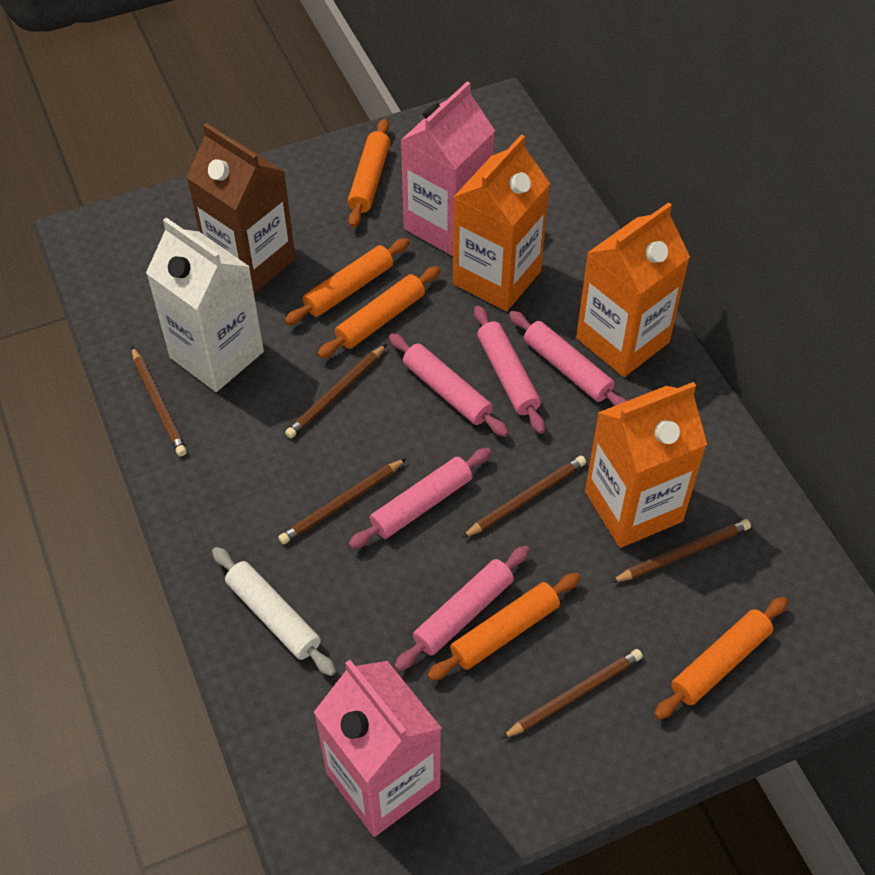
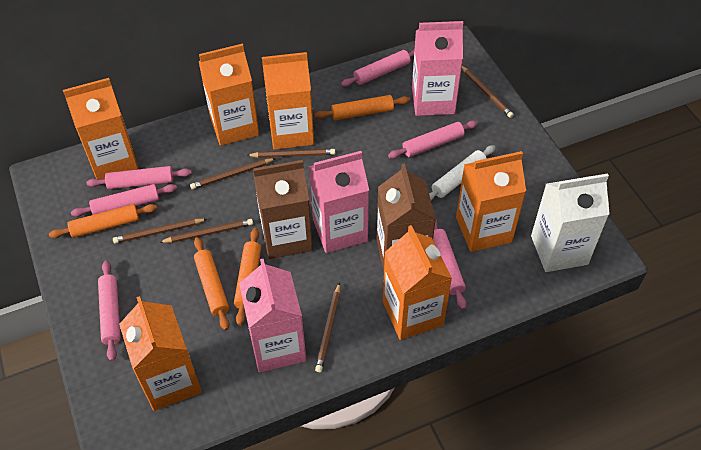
brown carton: 1 -> 2
orange carton: 3 -> 6
orange rolling pin: 5 -> 4
pink carton: 2 -> 3
pink rolling pin: 5 -> 6

